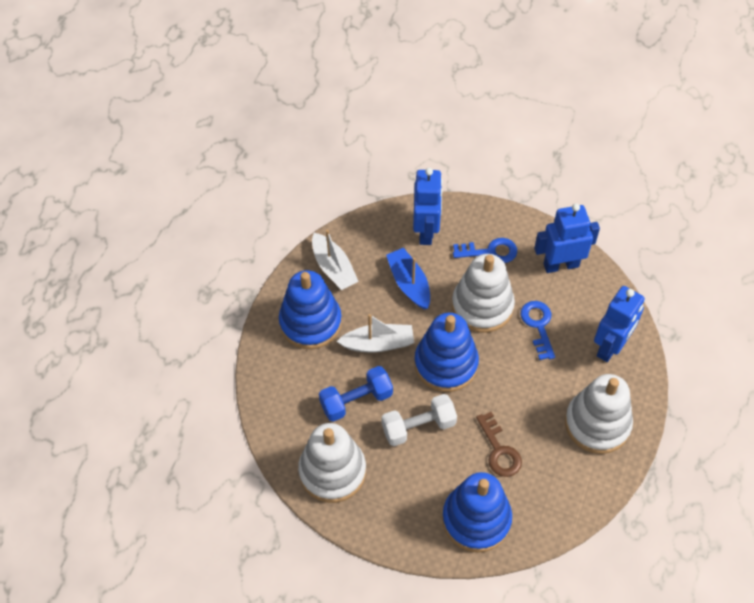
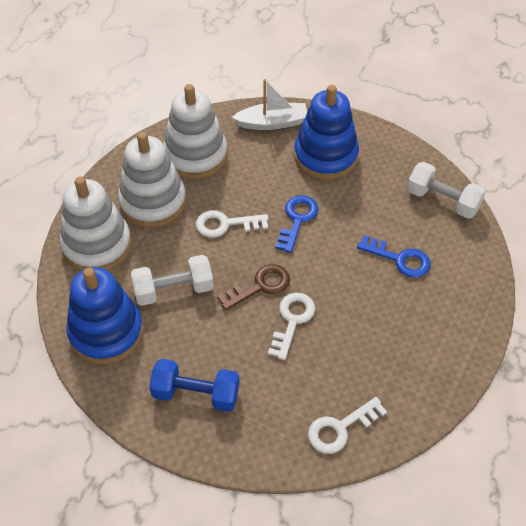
blue boat: 1 -> 0
blue robot: 3 -> 0
blue stacking toy: 3 -> 2
white boat: 2 -> 1
white dumbbell: 1 -> 2
white key: 0 -> 3

